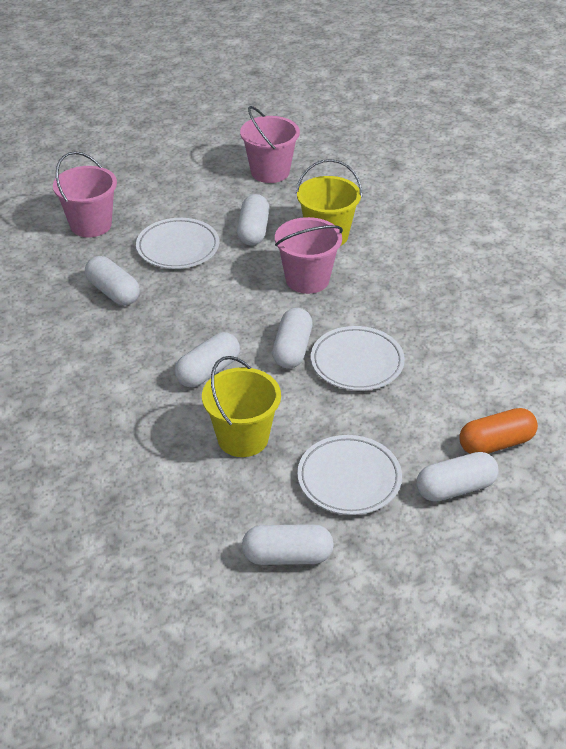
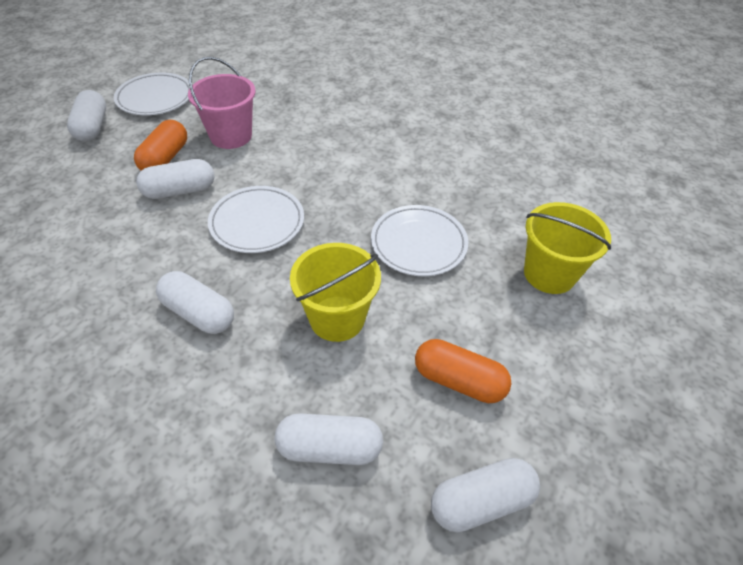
orange capsule: 1 -> 2
pink bucket: 3 -> 1
white capsule: 6 -> 5

